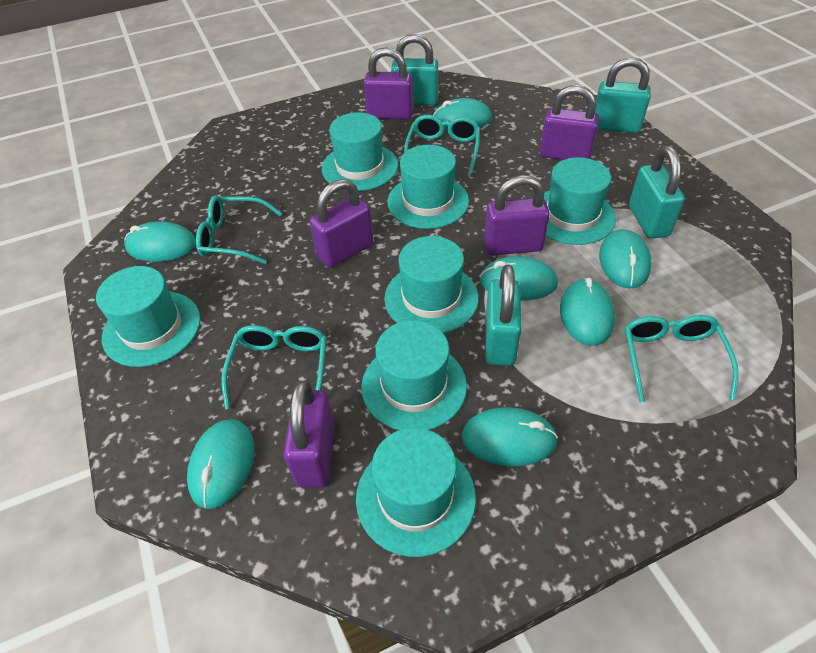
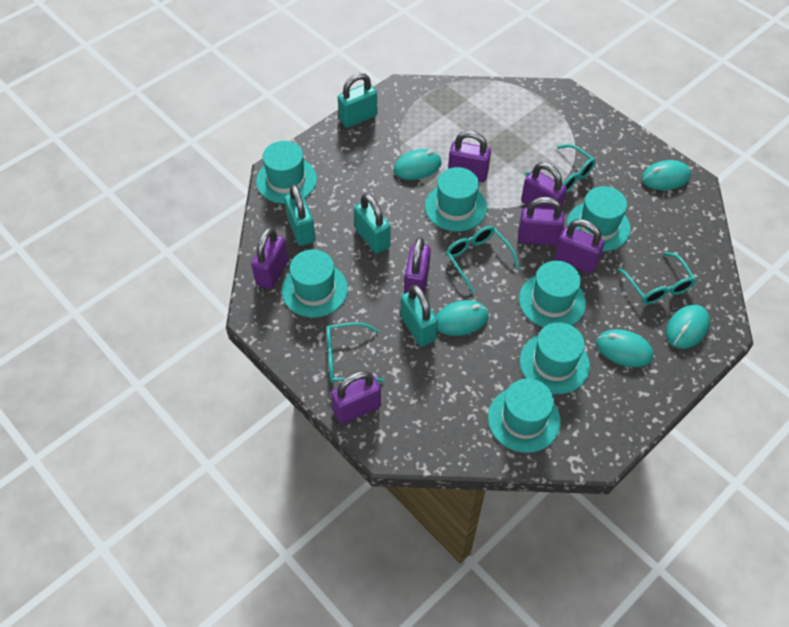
purple padlock: 5 -> 7
turquoise mouse: 7 -> 5

